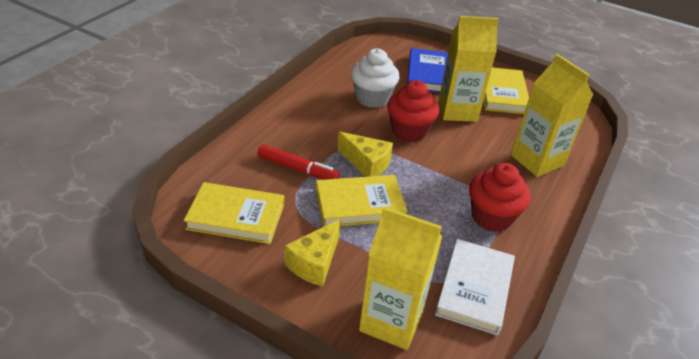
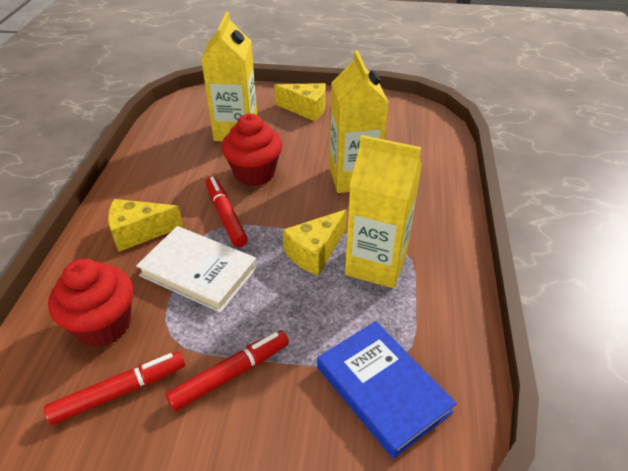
red marker: 1 -> 3
white cupcake: 1 -> 0
yellow book: 3 -> 0
yellow cheese: 2 -> 3

